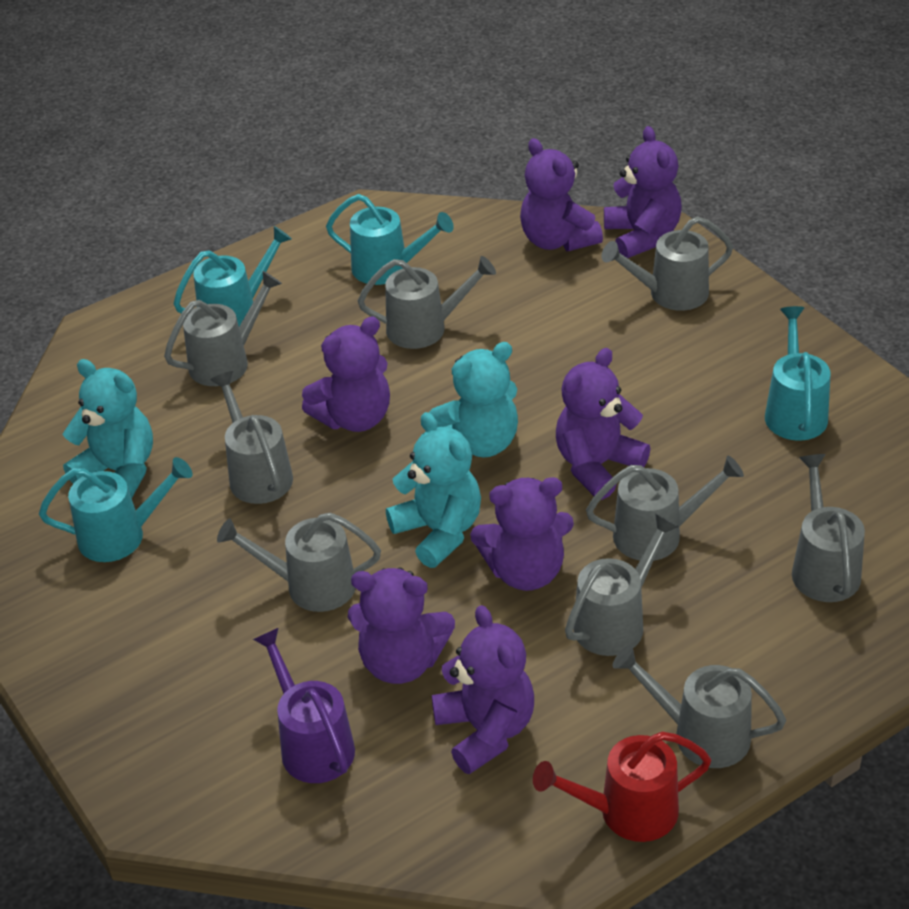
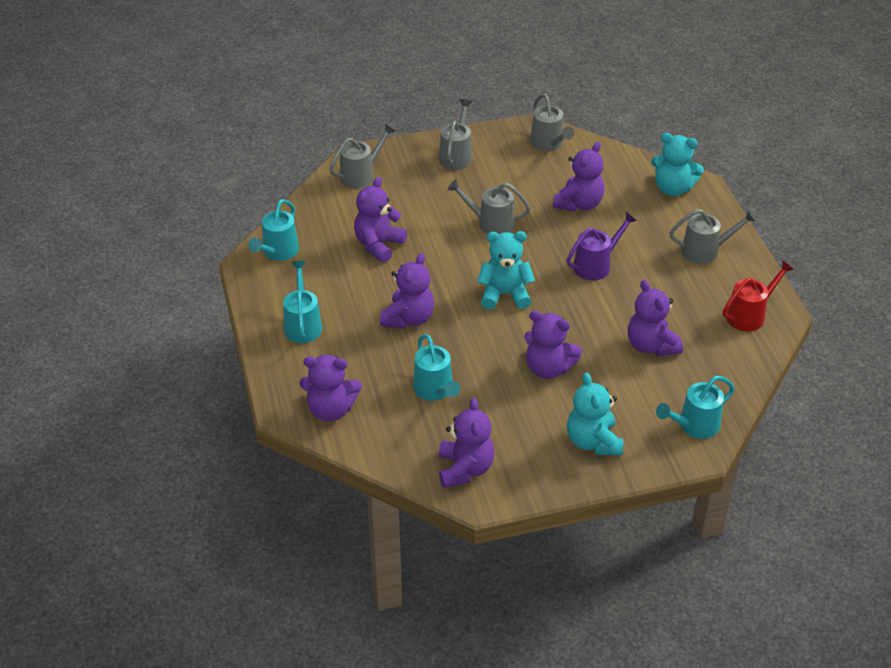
grey watering can: 9 -> 5

